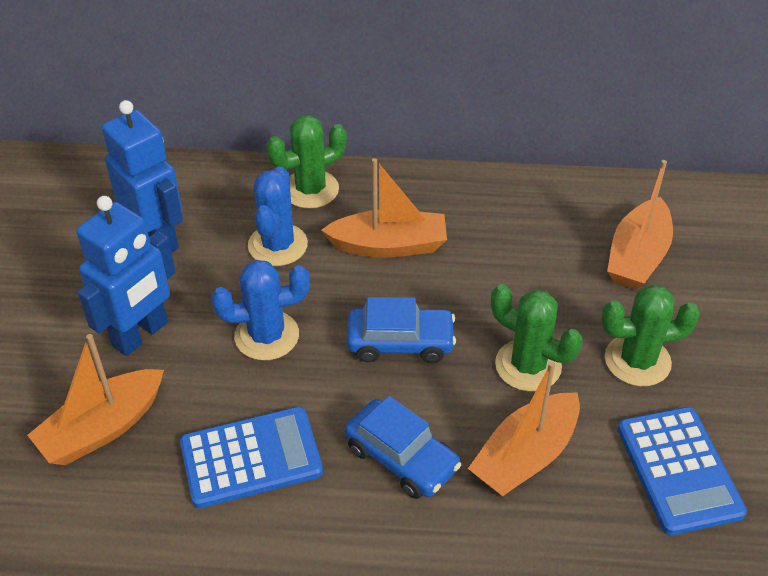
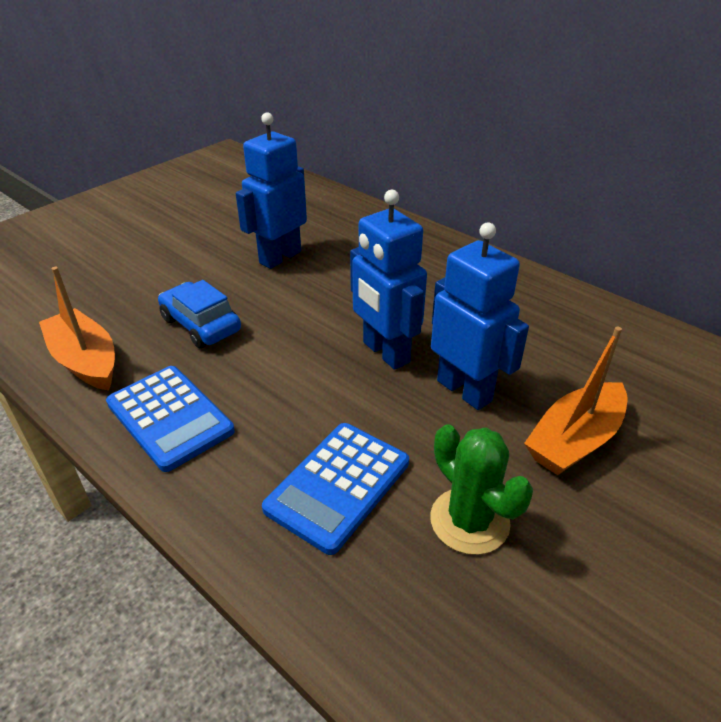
blue cactus: 2 -> 0
blue car: 2 -> 1
blue robot: 2 -> 3
green cactus: 3 -> 1
orange boat: 4 -> 2

